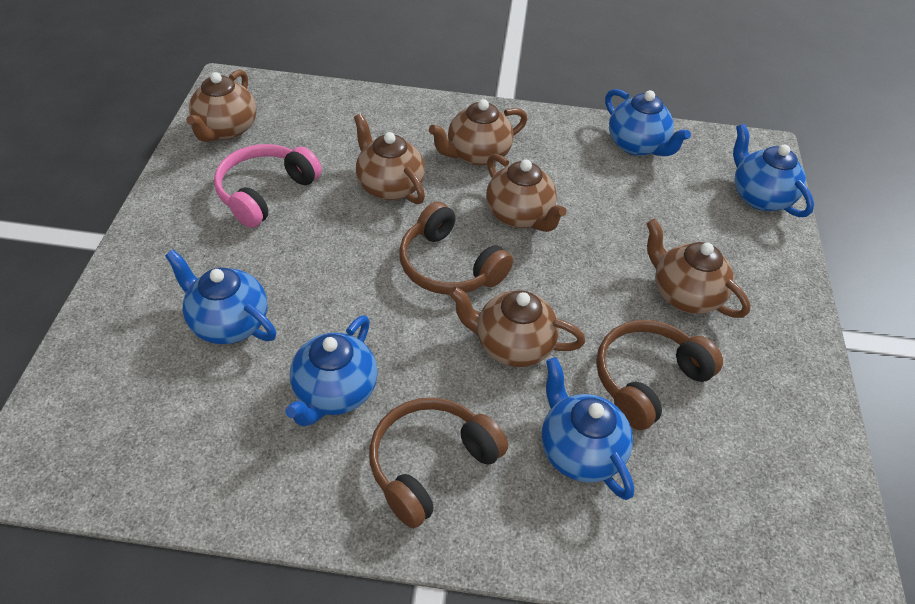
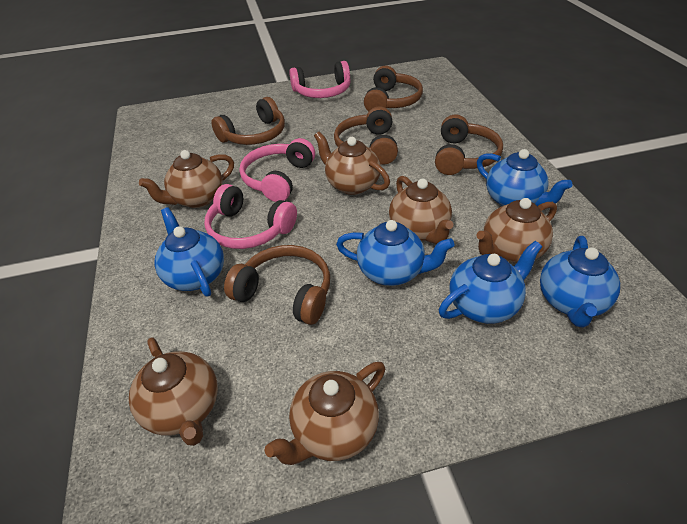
brown headphones: 3 -> 5
pink headphones: 1 -> 3

